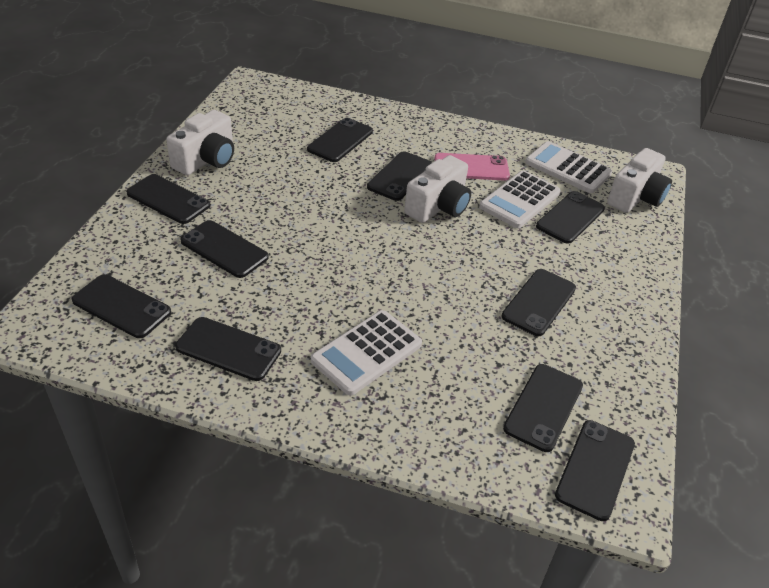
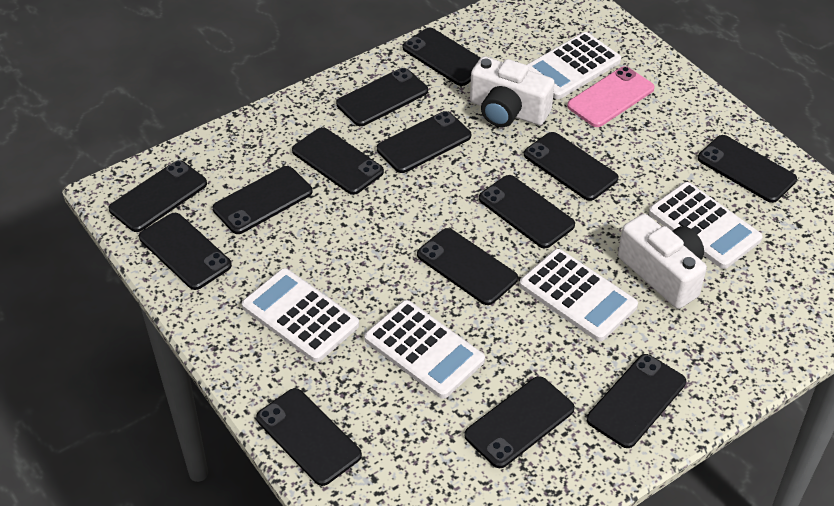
black phone: 10 -> 14
white calculator: 3 -> 5
white camera: 3 -> 2

